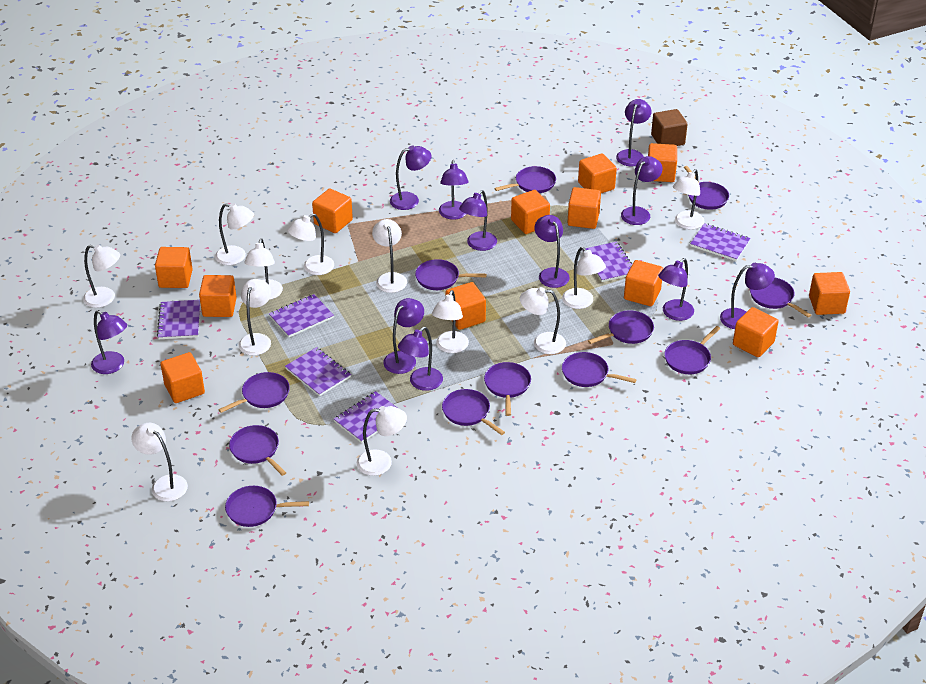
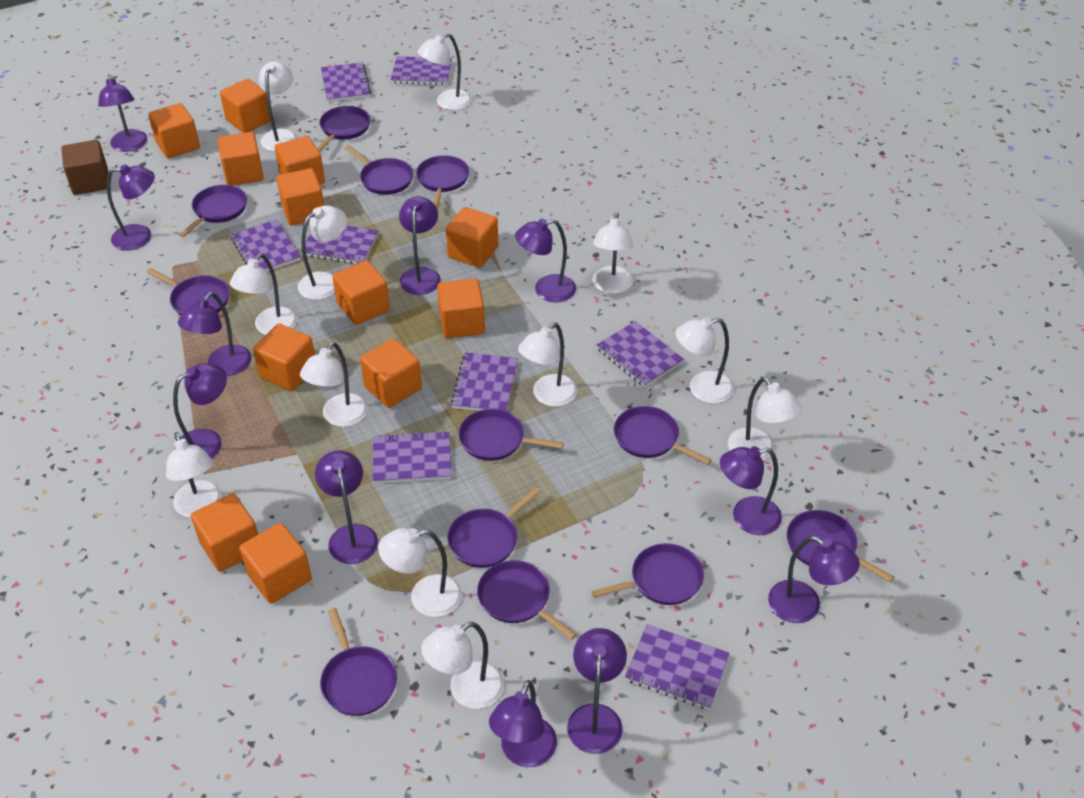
purple notebook: 6 -> 8

